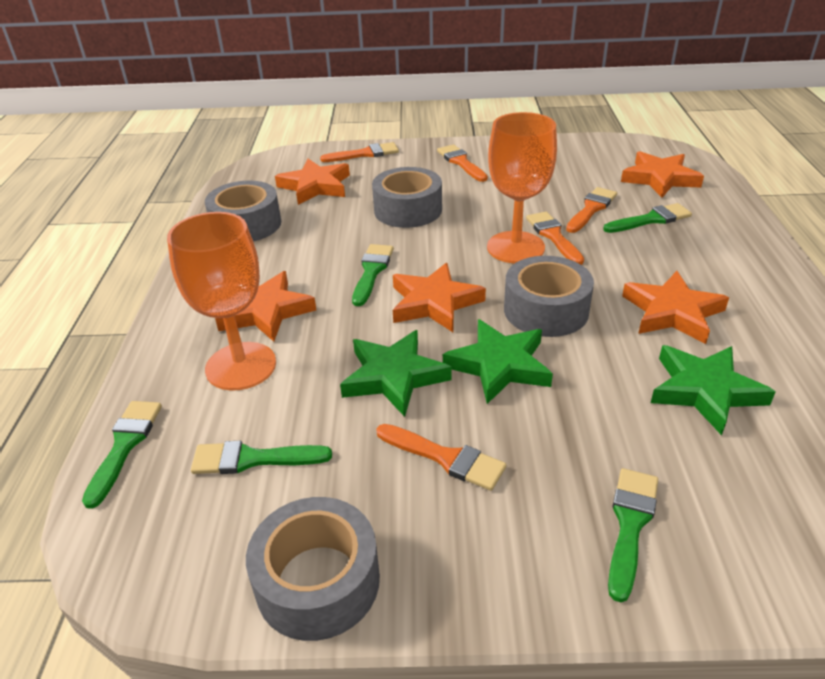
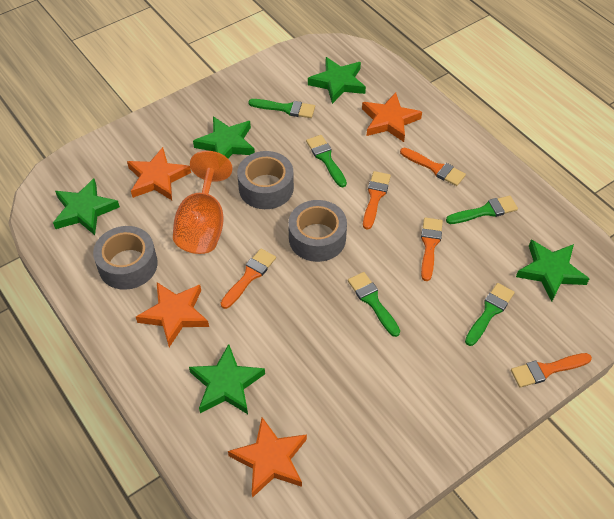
green star: 3 -> 5
grey tape: 4 -> 3
orange goblet: 2 -> 1
orange star: 5 -> 4

